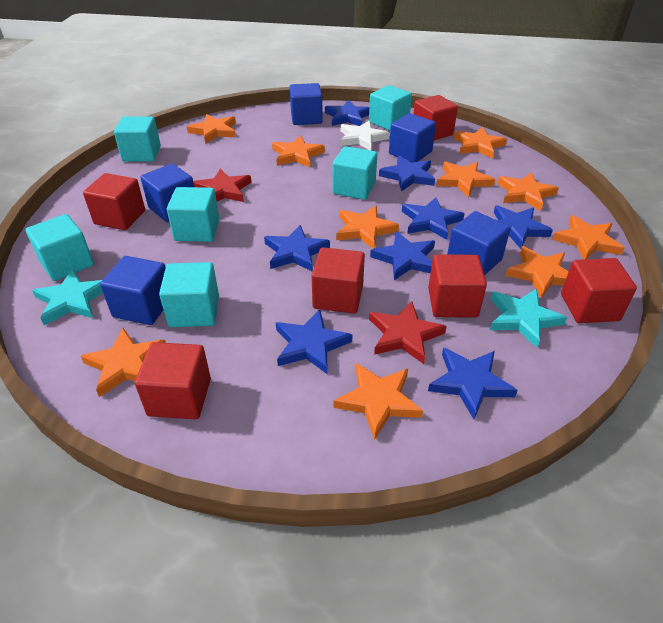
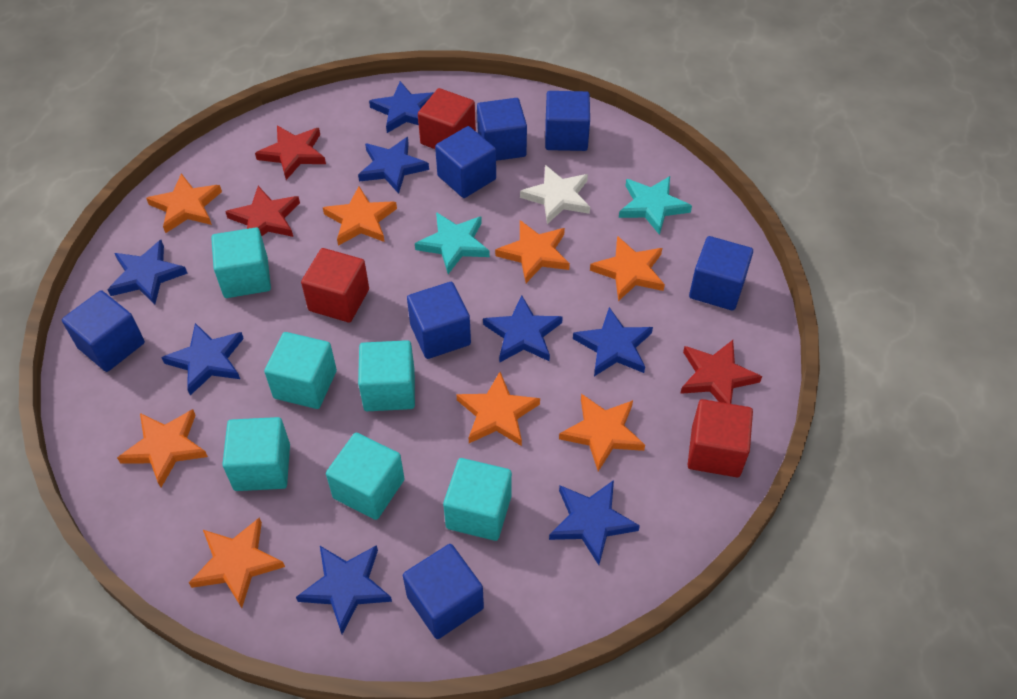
blue cube: 5 -> 7
orange star: 10 -> 8
red cube: 6 -> 3
red star: 2 -> 3

